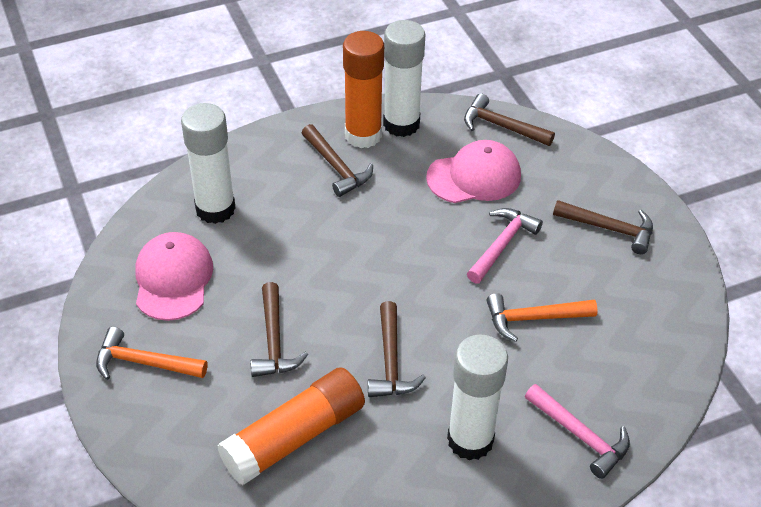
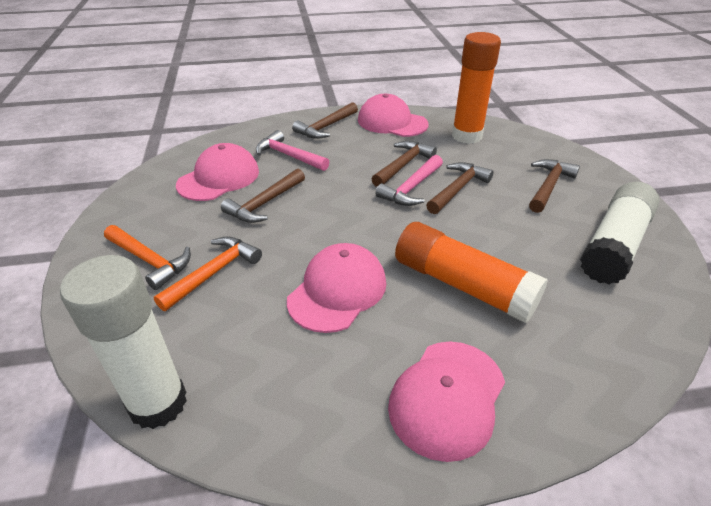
pink cap: 2 -> 4
white glue stick: 3 -> 2

